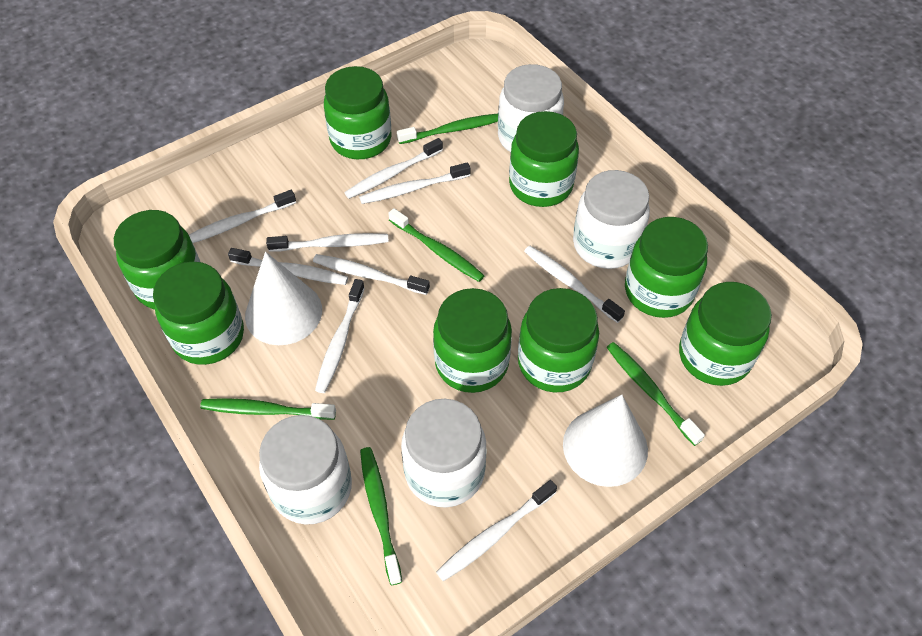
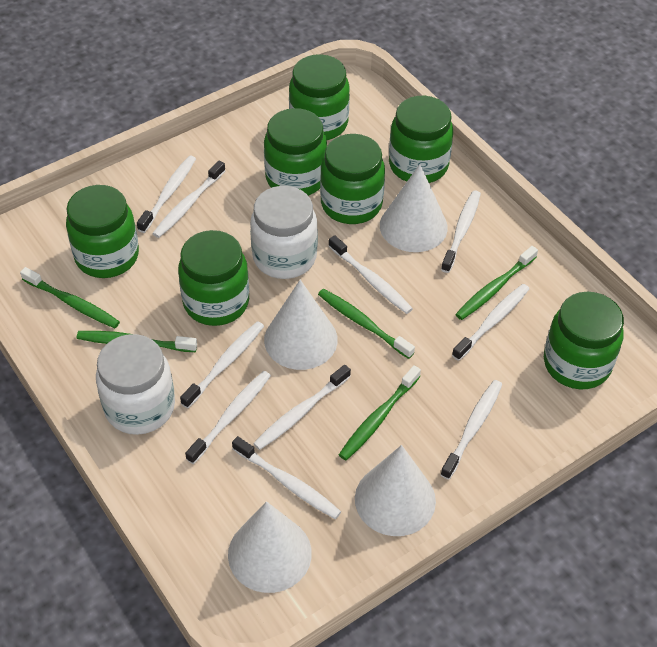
green jar: 8 -> 7
white cone: 2 -> 4
white jar: 4 -> 2
white toothbrush: 9 -> 10

